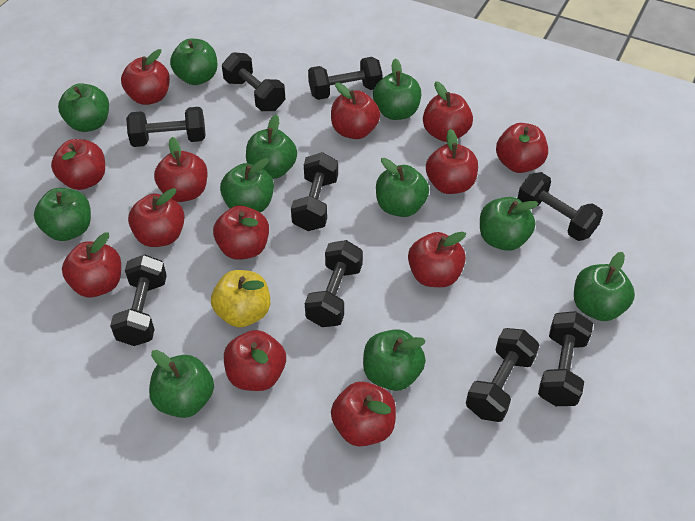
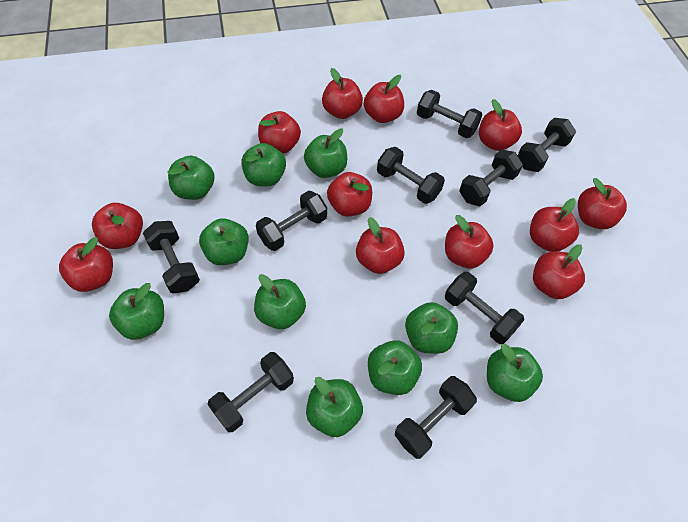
green apple: 11 -> 10
red apple: 13 -> 12
yellow apple: 1 -> 0

